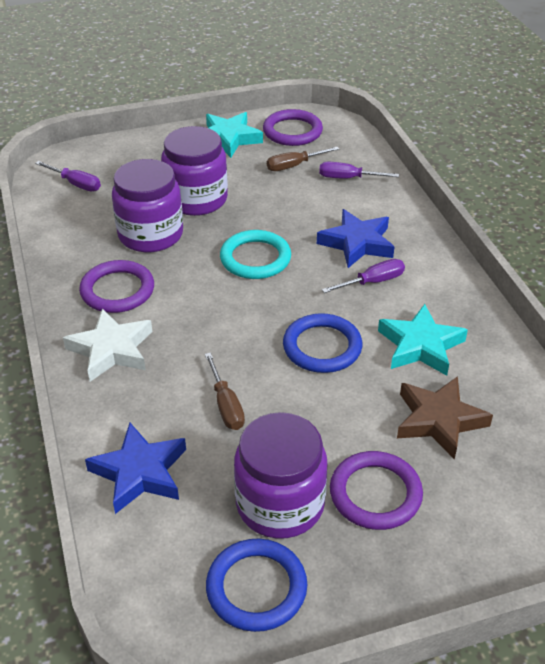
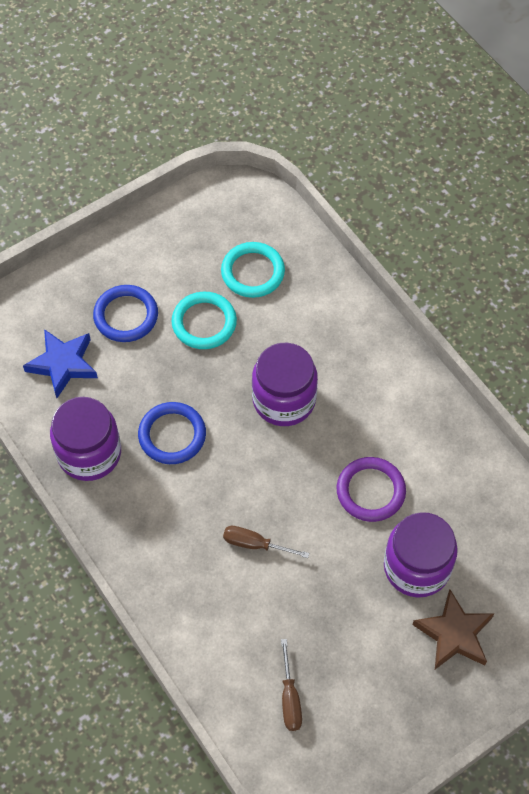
blue star: 2 -> 1
purple ring: 3 -> 1
purple screwdriver: 3 -> 0
turquoise ring: 1 -> 2
turquoise star: 2 -> 0
white star: 1 -> 0

